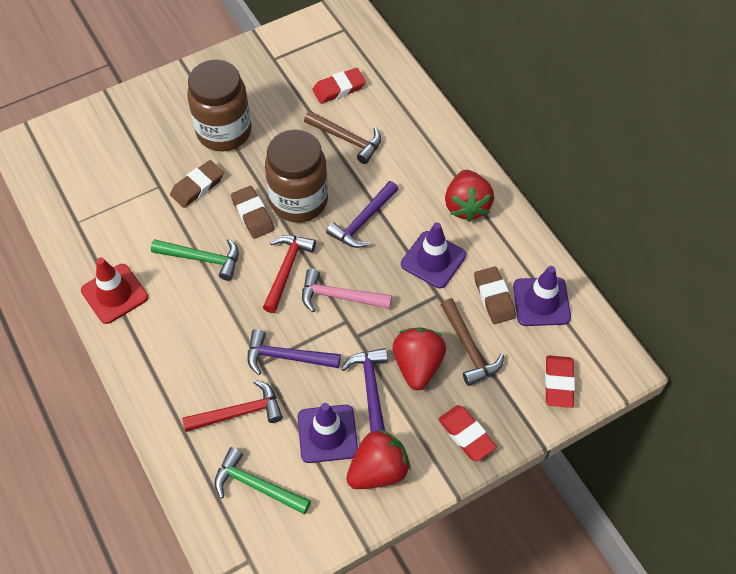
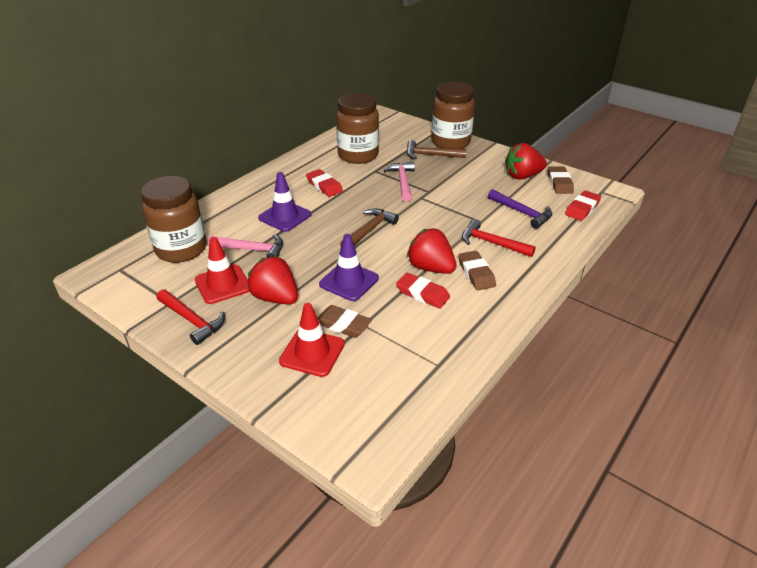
brown jar: 2 -> 3
green hammer: 2 -> 0
pink hammer: 1 -> 2
purple hammer: 3 -> 1
purple traffic cone: 3 -> 2
red traffic cone: 1 -> 2

